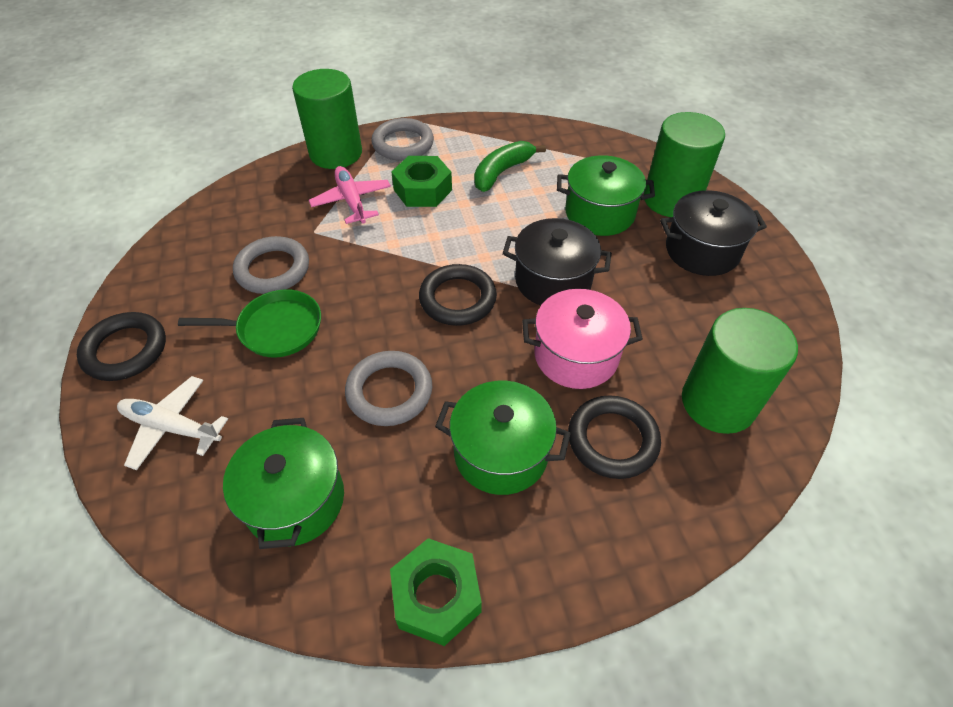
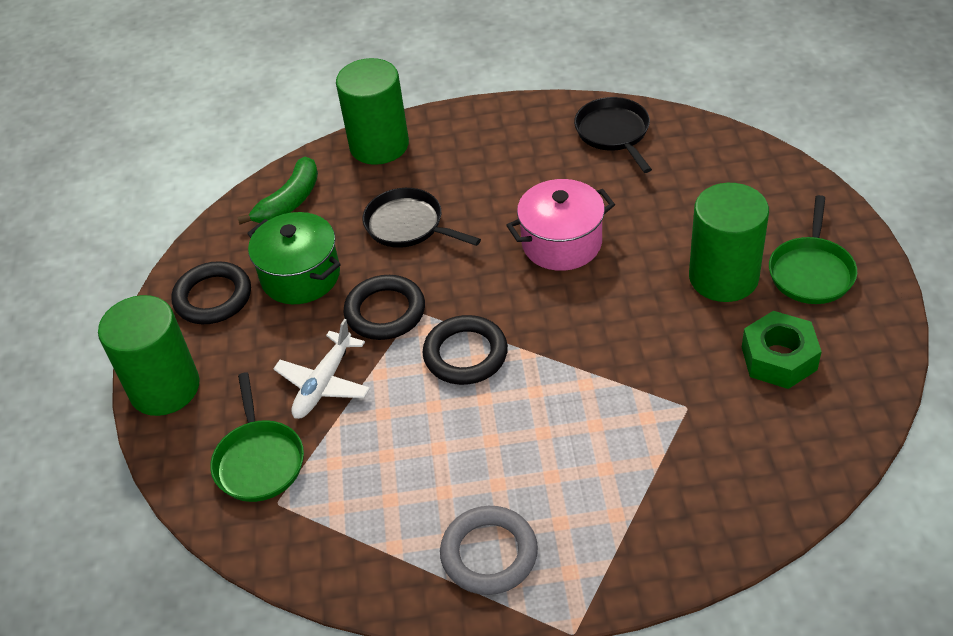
black pan: 0 -> 2
black pot: 2 -> 0
green nut: 2 -> 1
green pan: 1 -> 2
green pot: 3 -> 1
grey ring: 3 -> 1
pink plane: 1 -> 0

